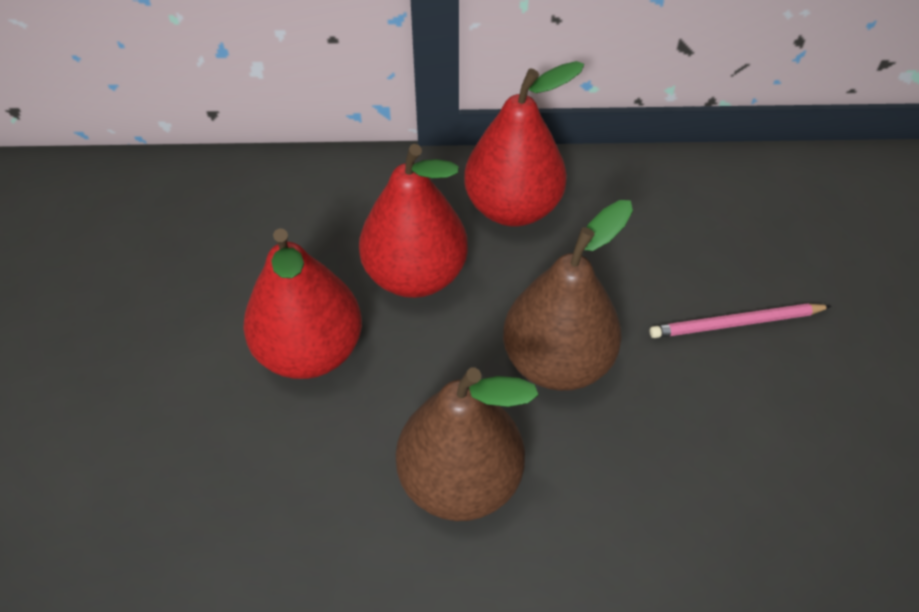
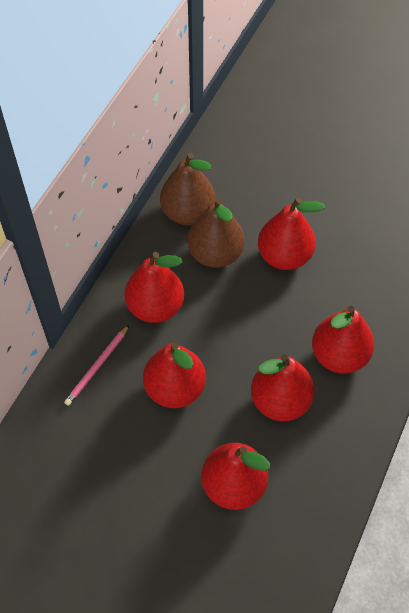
red pear: 3 -> 6

